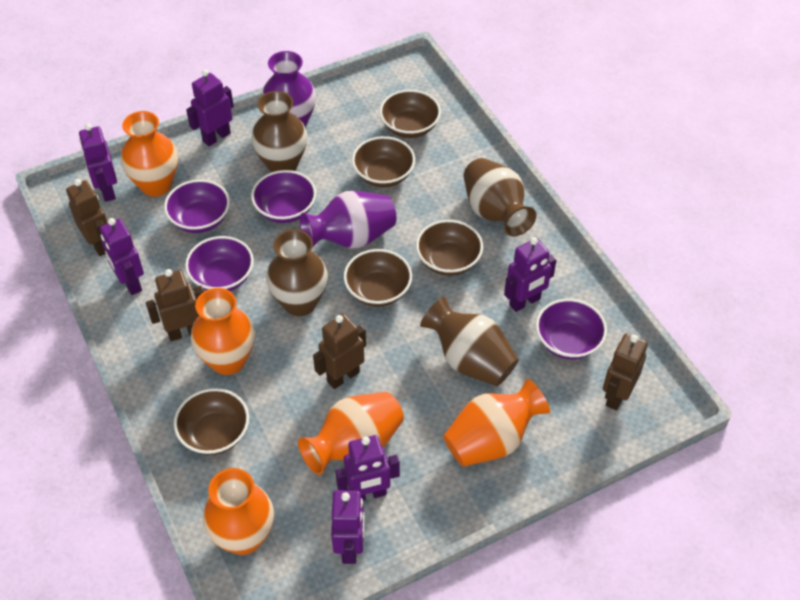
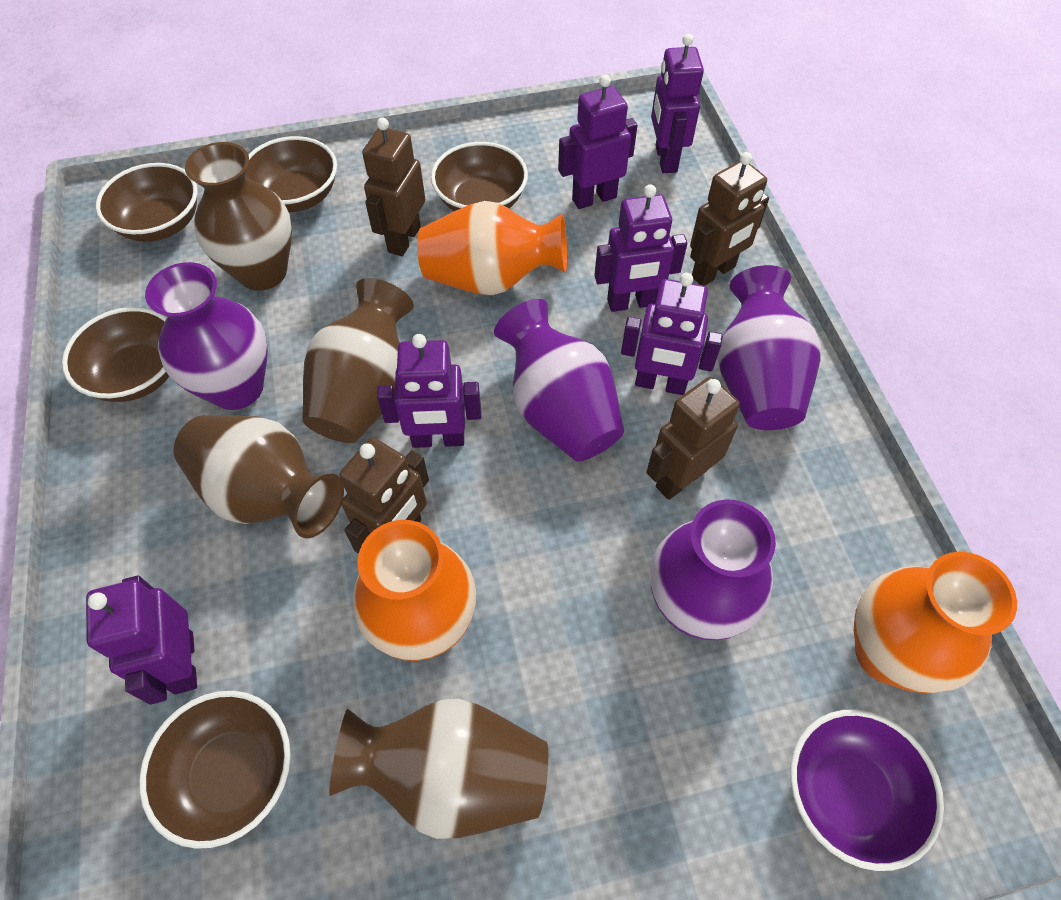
orange vase: 5 -> 3
purple bowl: 4 -> 1
purple vase: 2 -> 4

